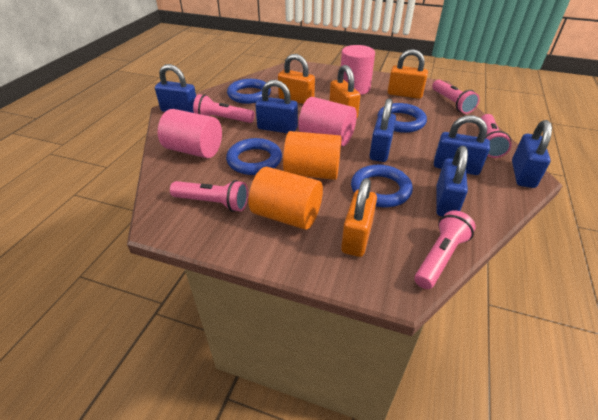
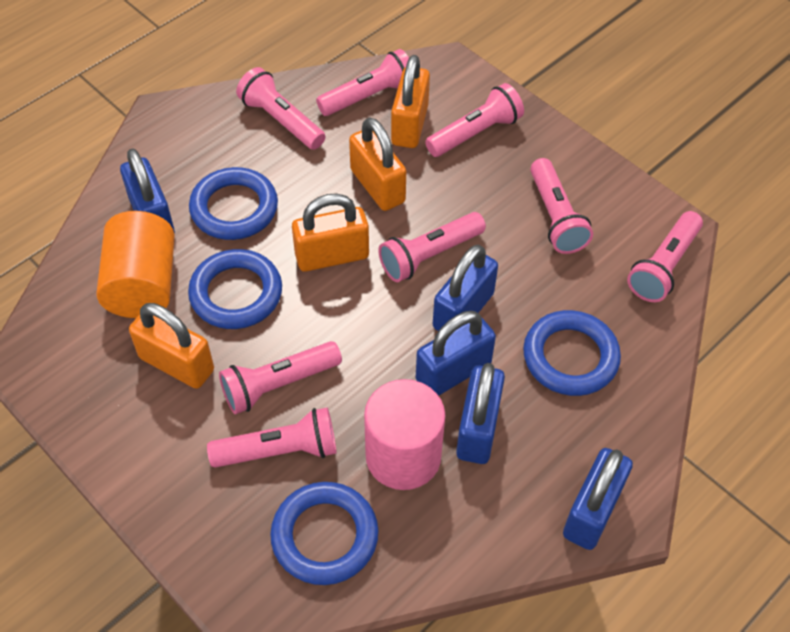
blue padlock: 6 -> 5
orange cylinder: 2 -> 1
pink cylinder: 3 -> 1
pink flashlight: 5 -> 8

